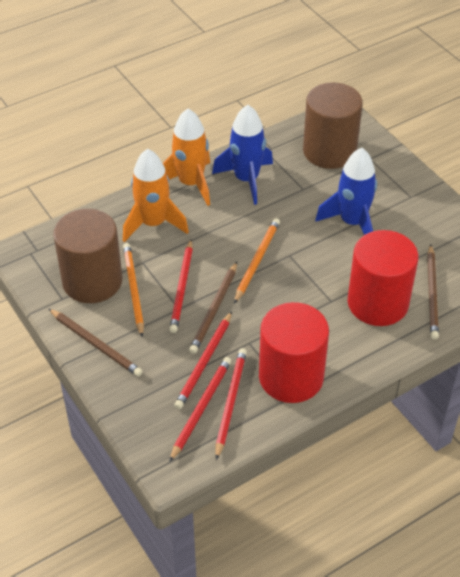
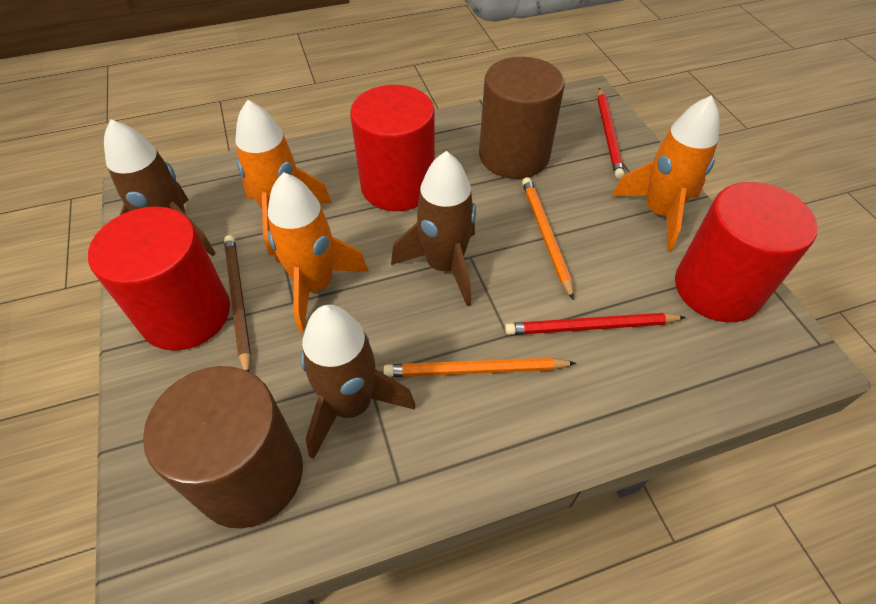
blue rocket: 2 -> 0
brown pencil: 3 -> 1
brown rocket: 0 -> 3
orange rocket: 2 -> 3
red cylinder: 2 -> 3
red pencil: 4 -> 2

